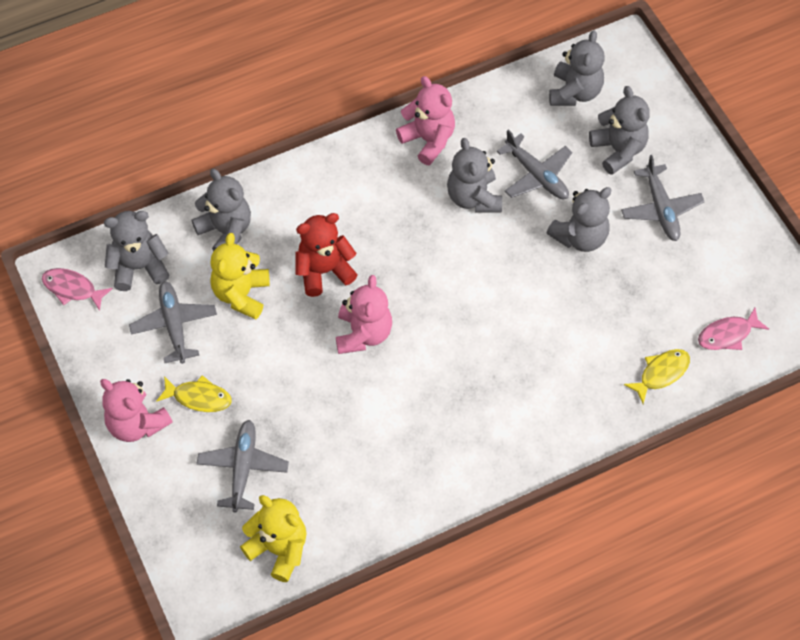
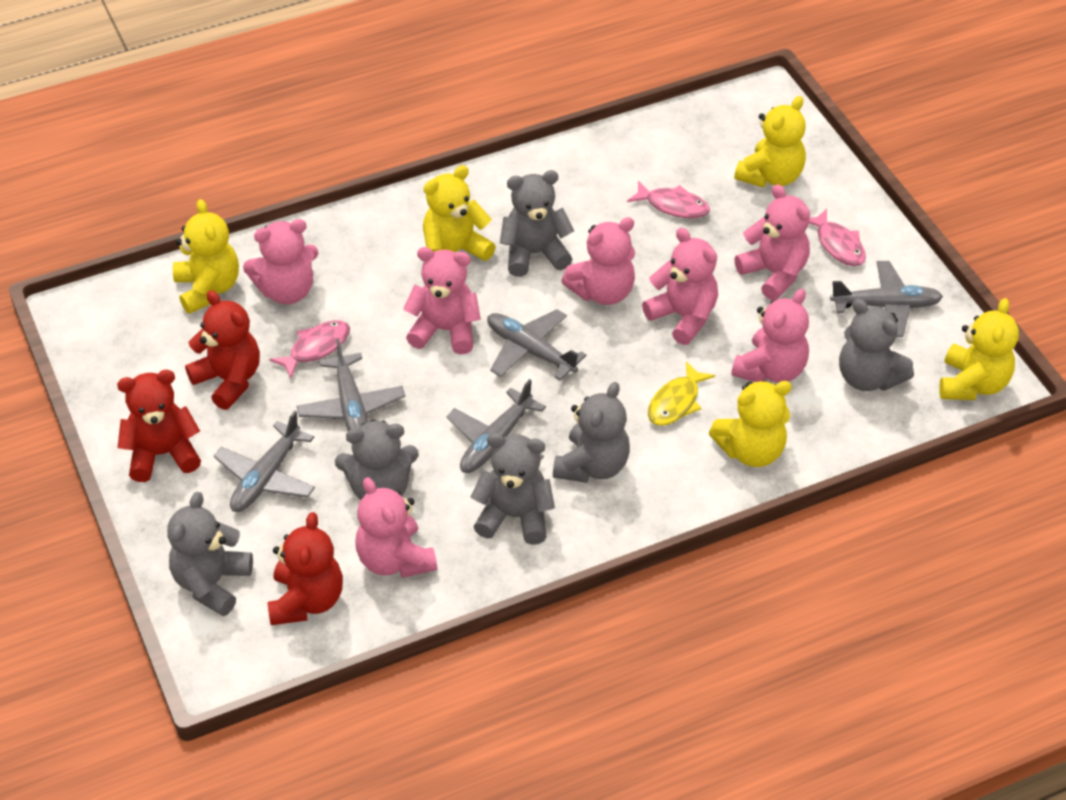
grey plane: 4 -> 5
pink fish: 2 -> 3
pink teddy bear: 3 -> 7
red teddy bear: 1 -> 3
yellow fish: 2 -> 1
yellow teddy bear: 2 -> 5

